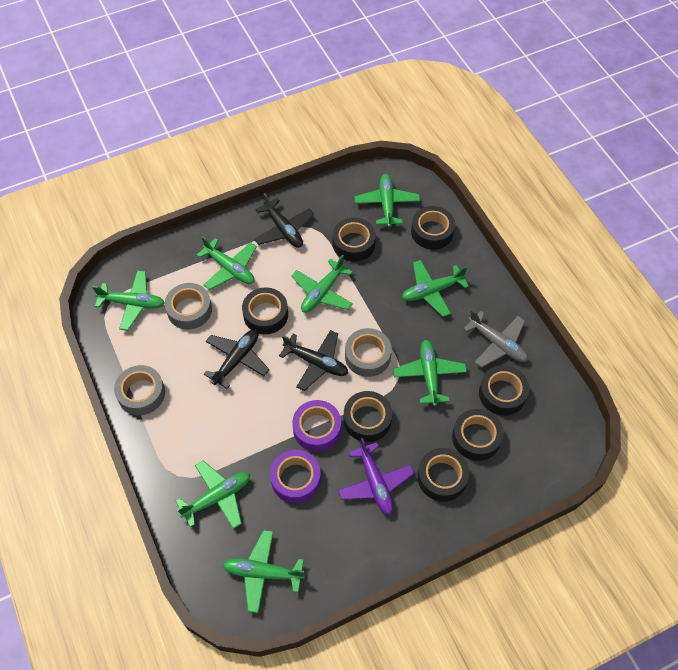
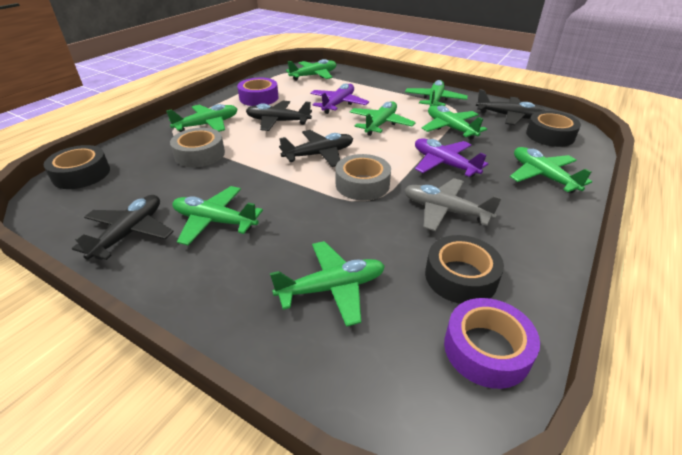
black plane: 3 -> 4
black tape: 7 -> 3
grey tape: 3 -> 2
purple plane: 1 -> 2

